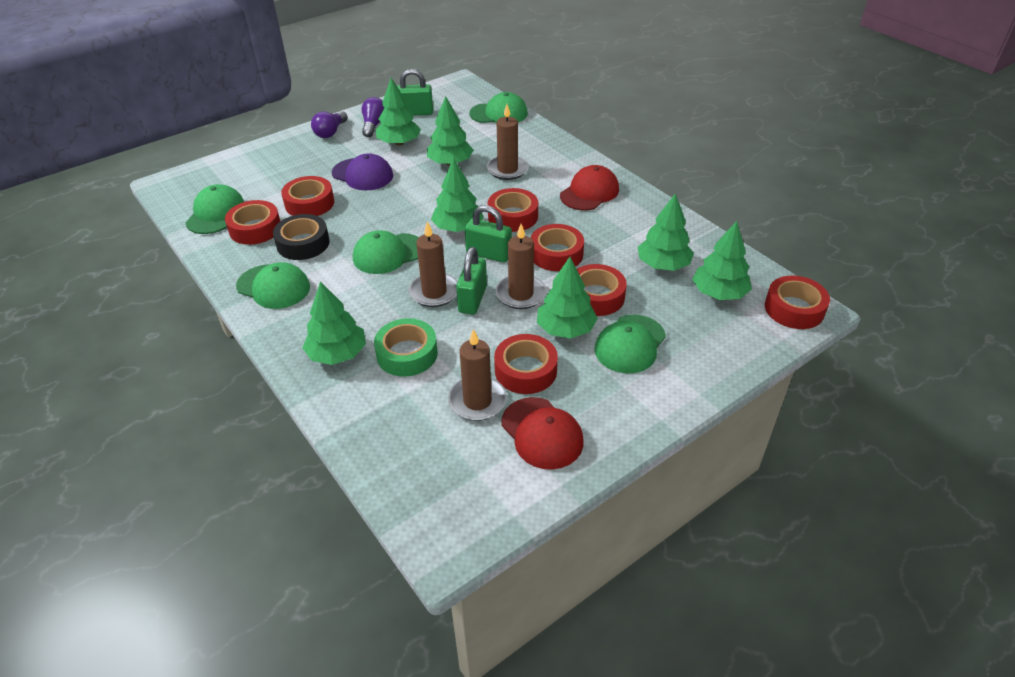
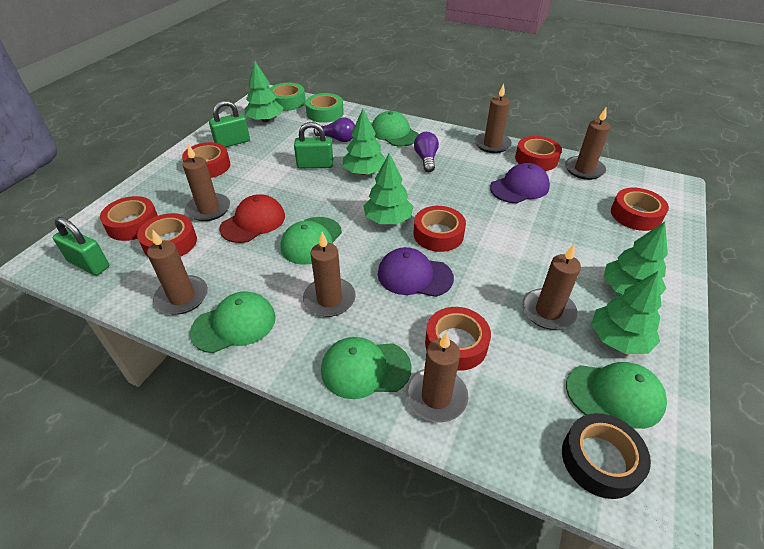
brown candle: 4 -> 7
green tape: 1 -> 2
green tree: 7 -> 5
purple cap: 1 -> 2
red cap: 2 -> 1

